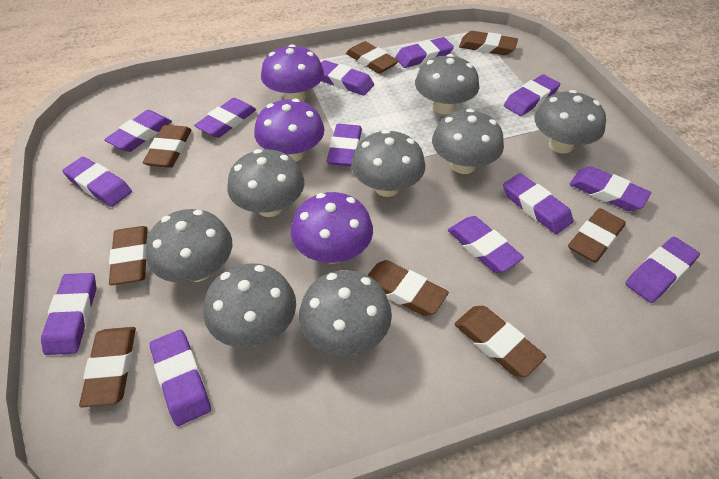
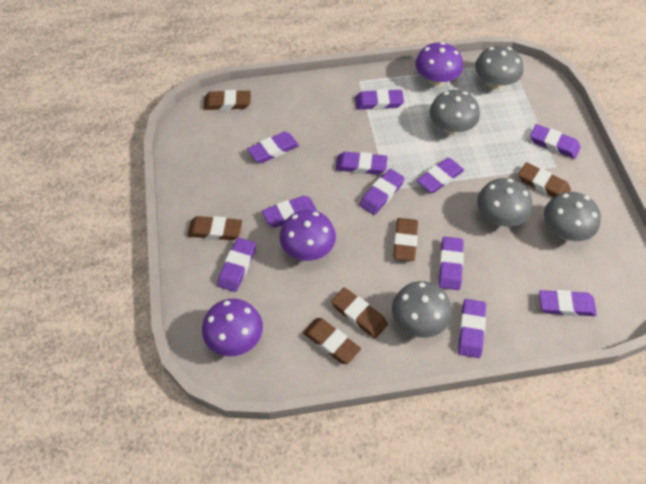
brown eraser: 8 -> 6
grey mushroom: 8 -> 5
purple eraser: 13 -> 11

